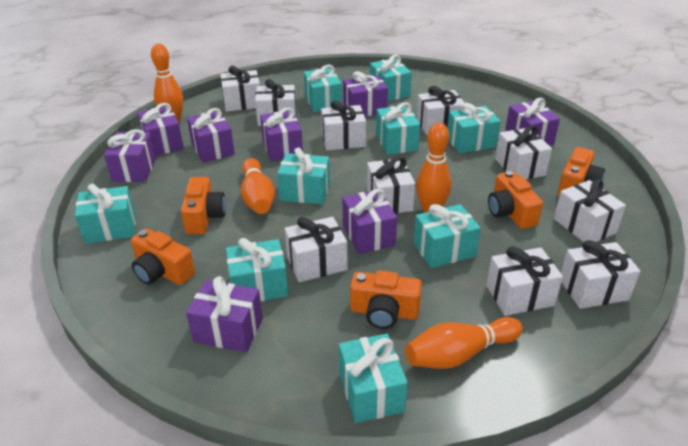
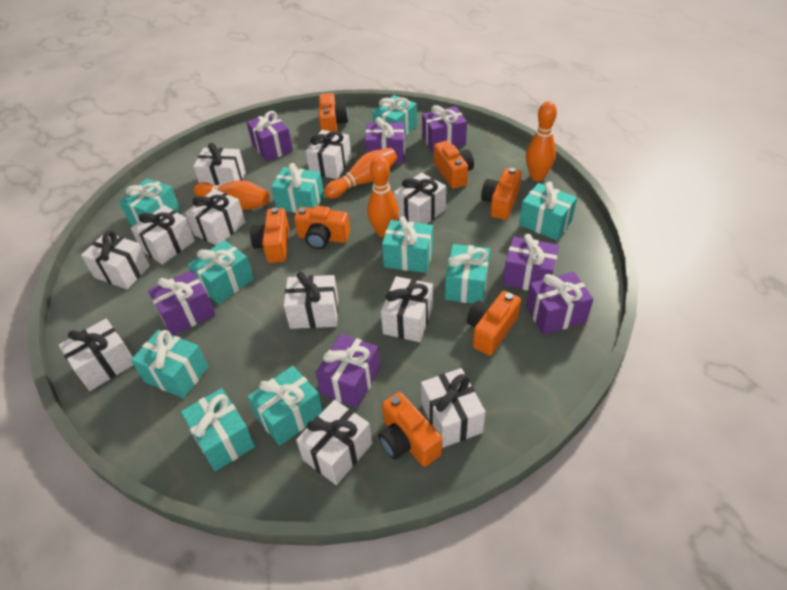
orange camera: 5 -> 7
purple gift: 8 -> 7
turquoise gift: 9 -> 10
white gift: 10 -> 11

